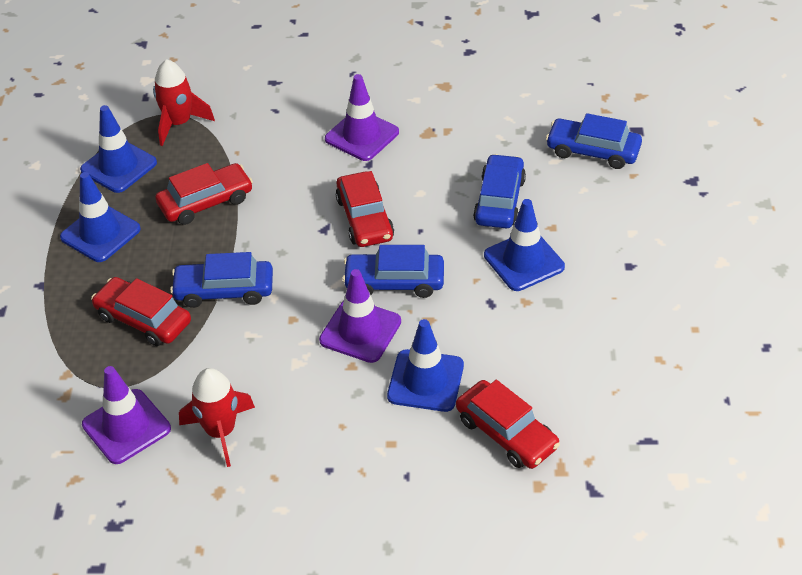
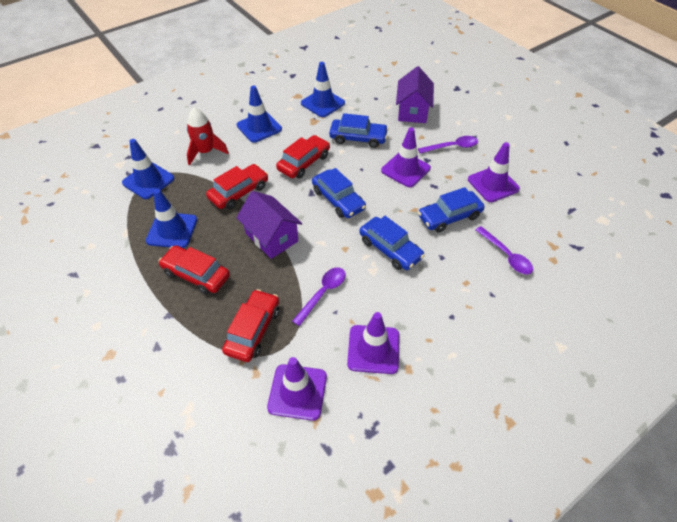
purple house: 0 -> 2
purple spoon: 0 -> 3
purple traffic cone: 3 -> 4
red rocket: 2 -> 1

